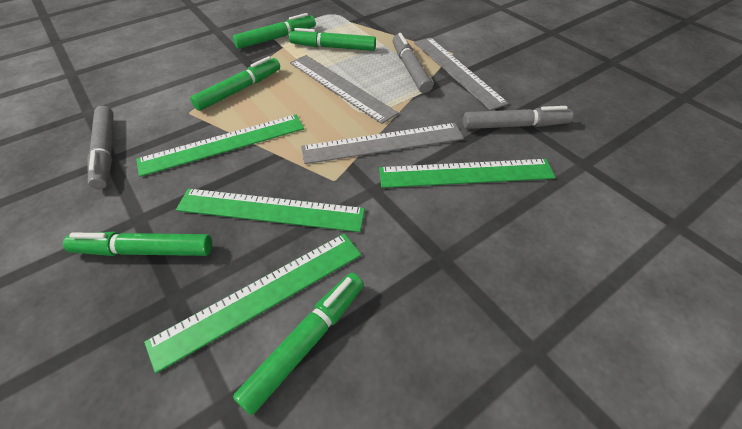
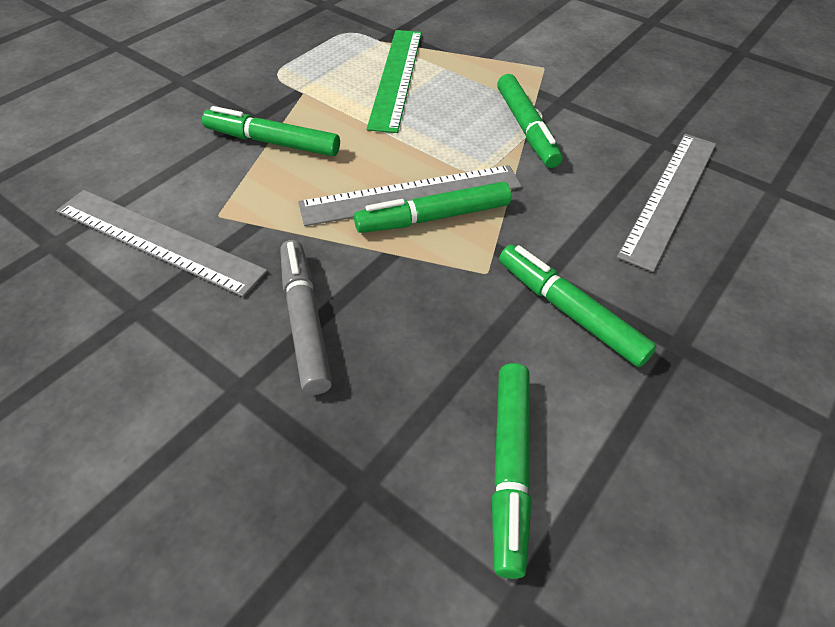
green ruler: 4 -> 1
grey marker: 3 -> 1

